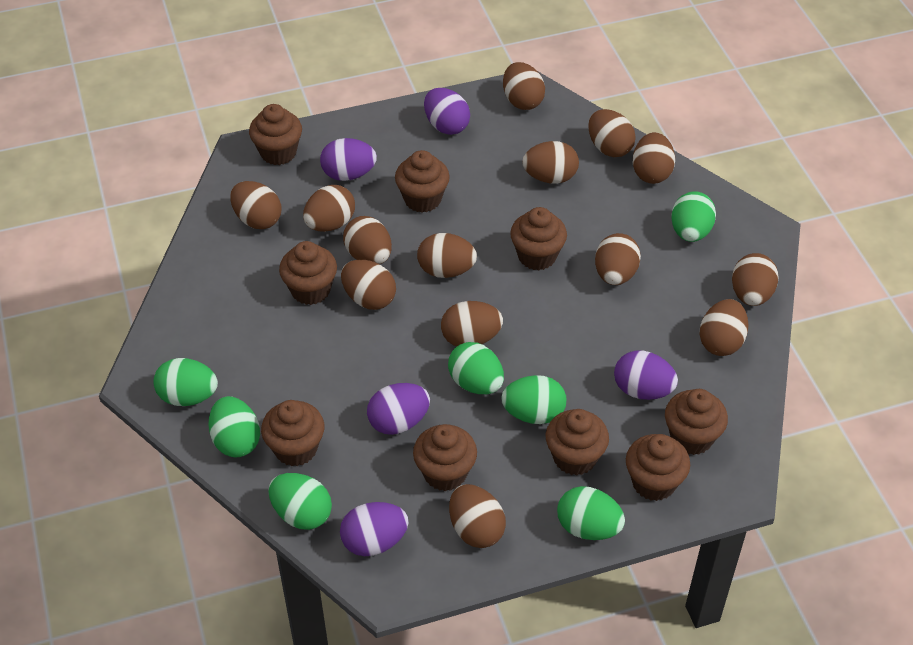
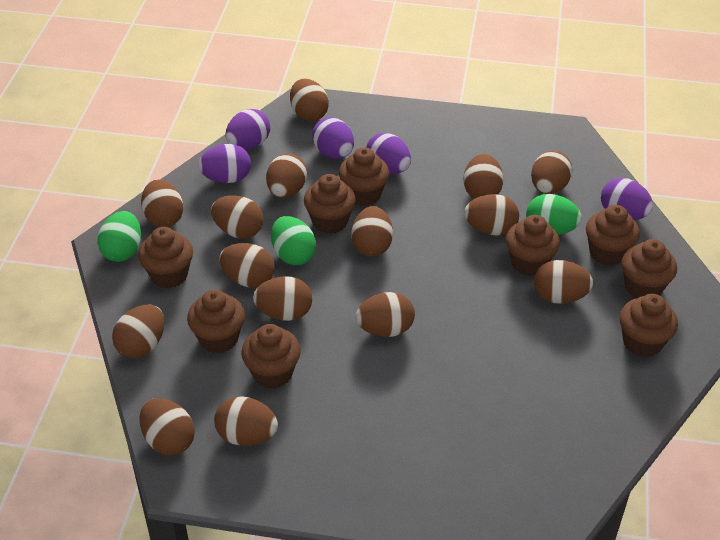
brown egg: 14 -> 15
green egg: 7 -> 3

